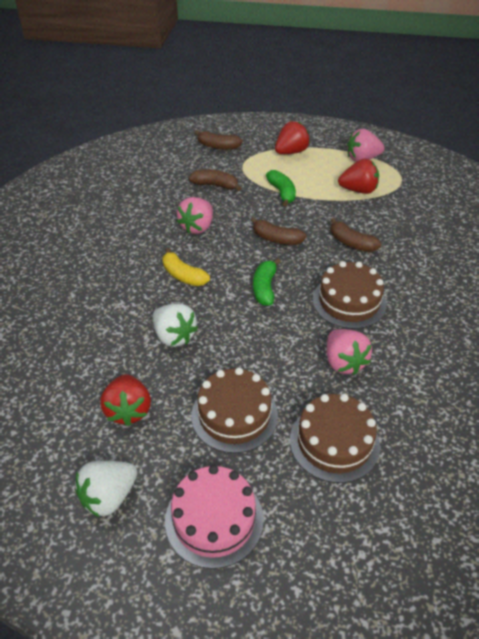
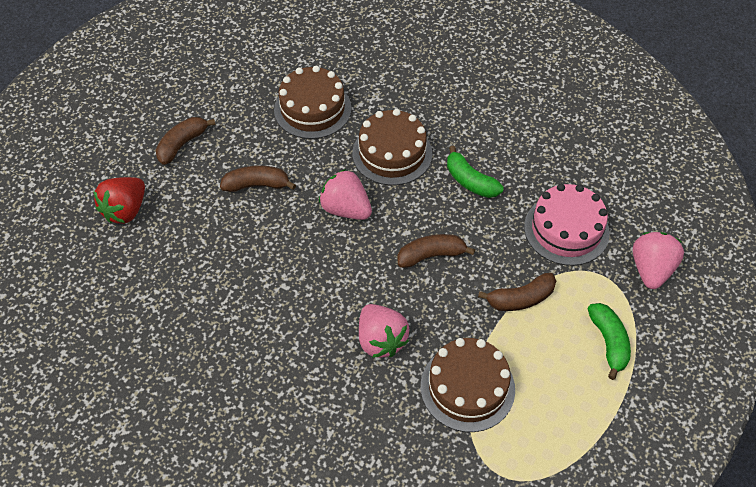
red strawberry: 3 -> 1
white strawberry: 2 -> 0
yellow banana: 1 -> 0

